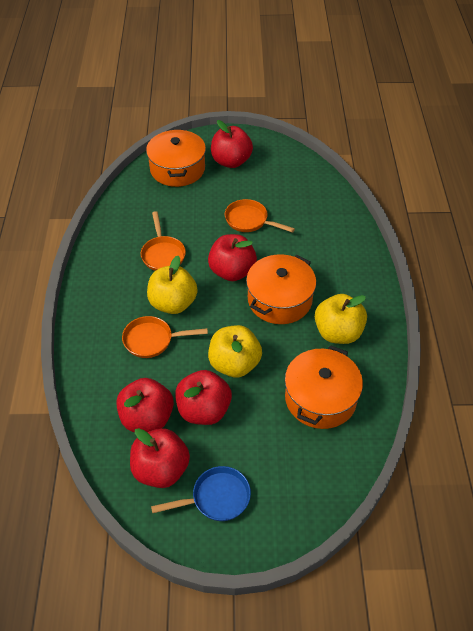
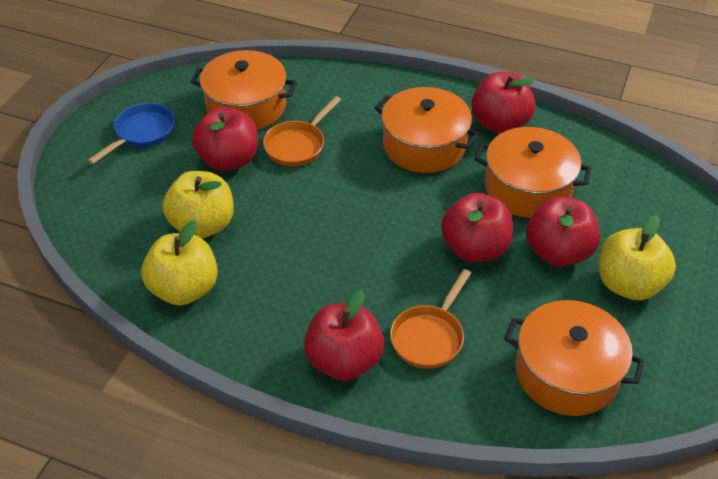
orange pan: 3 -> 2
orange pot: 3 -> 4

